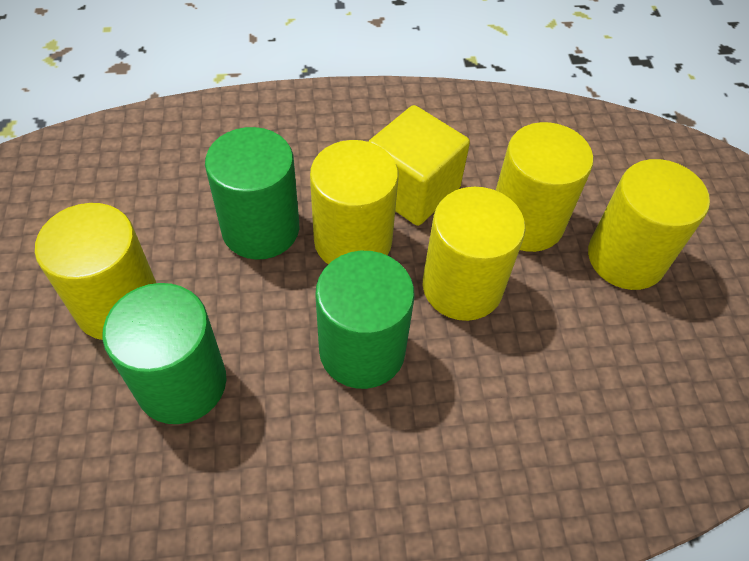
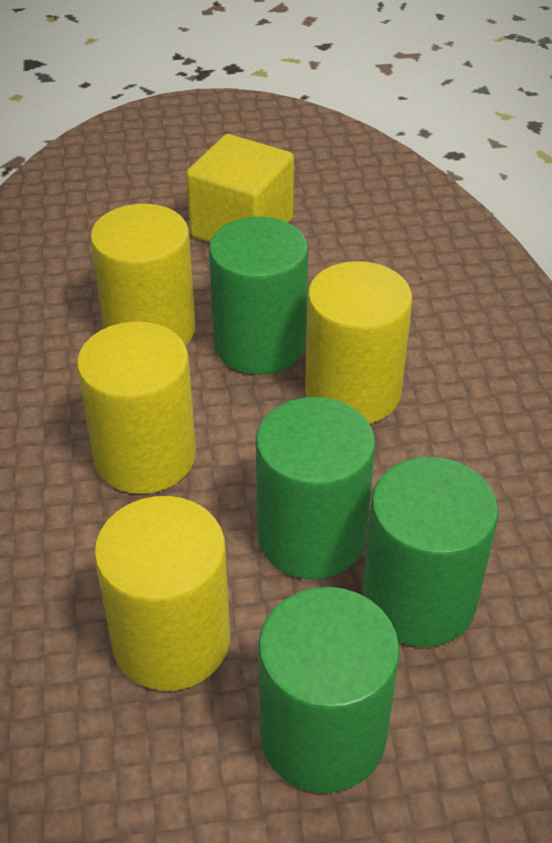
green cylinder: 3 -> 4
yellow cylinder: 5 -> 4

